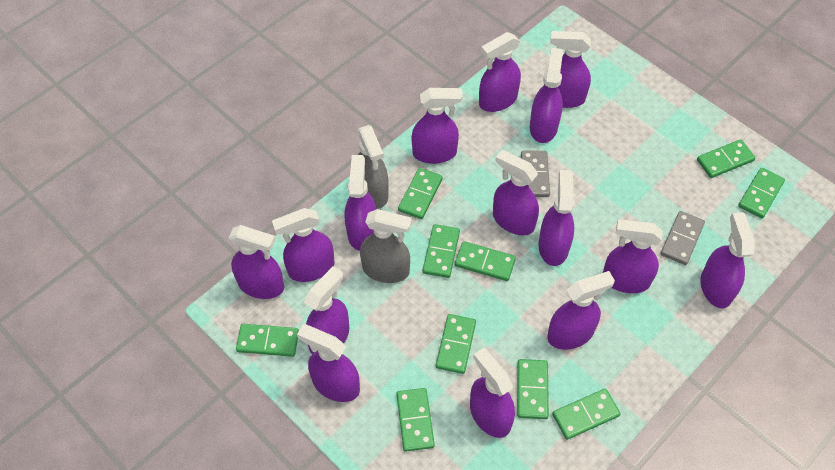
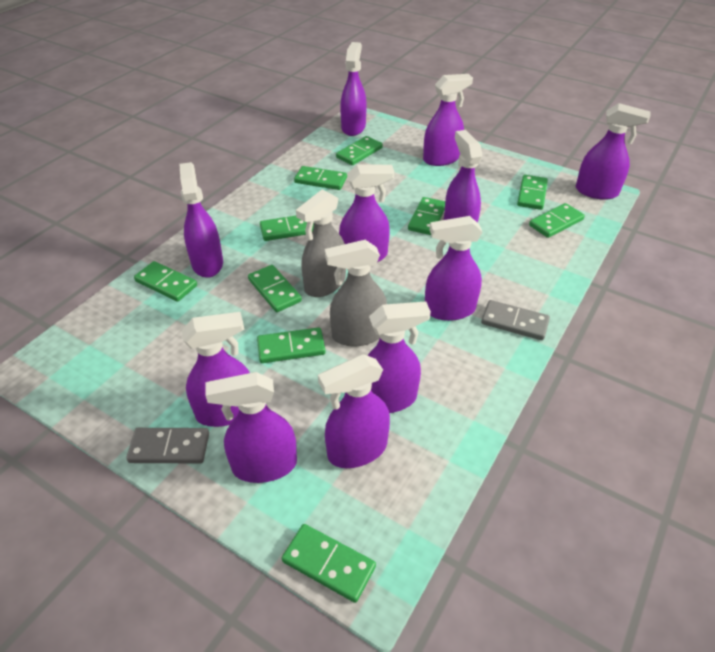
purple spray bottle: 15 -> 11

